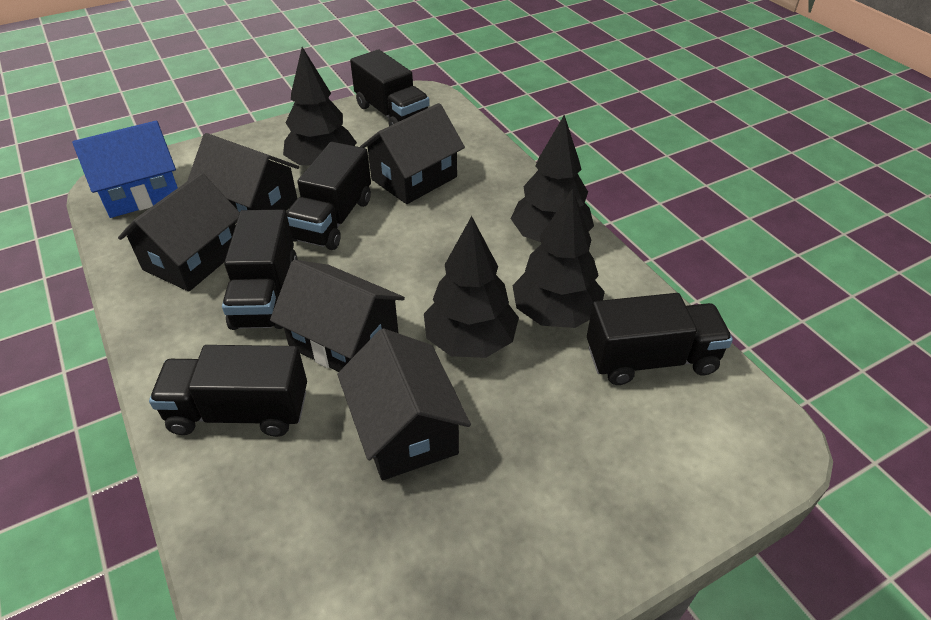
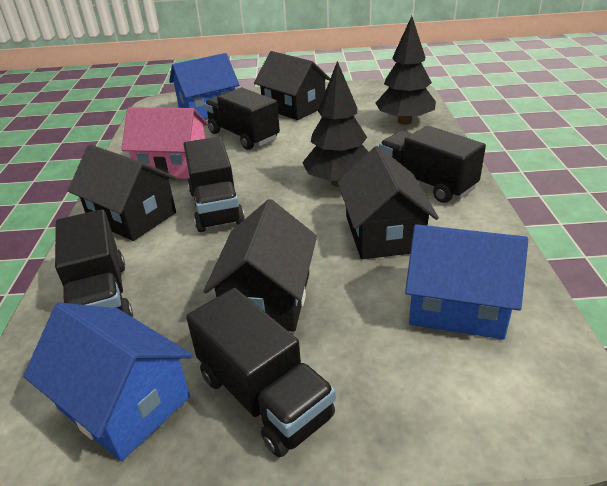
black house: 5 -> 4
black tree: 4 -> 2
blue house: 1 -> 3
pink house: 0 -> 1

